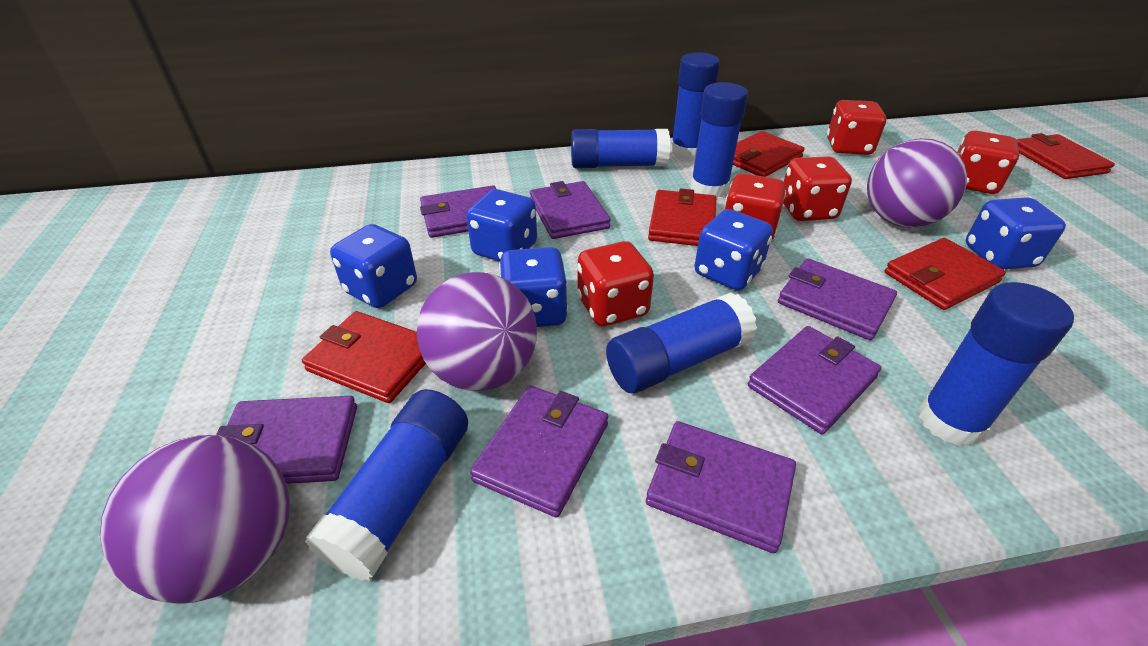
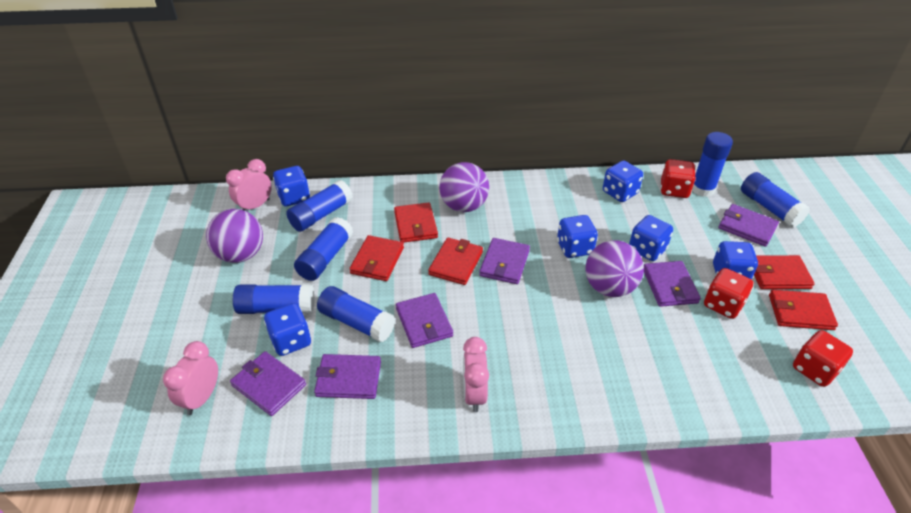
blue dice: 5 -> 6
pink clock: 0 -> 3
purple wallet: 7 -> 6
red dice: 5 -> 3

